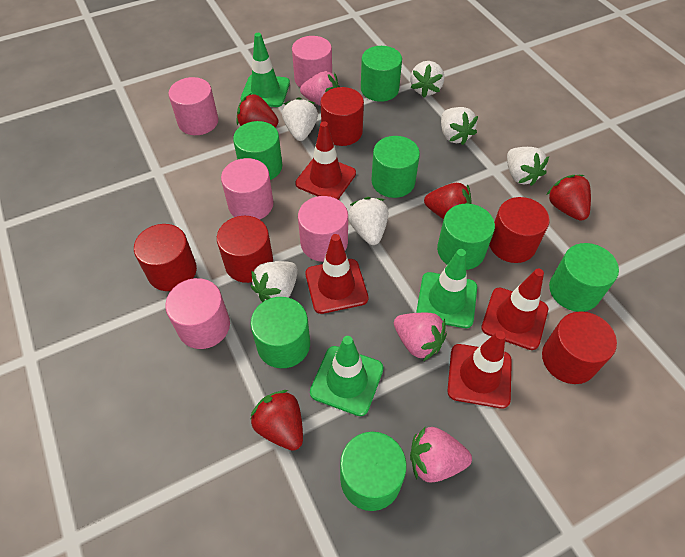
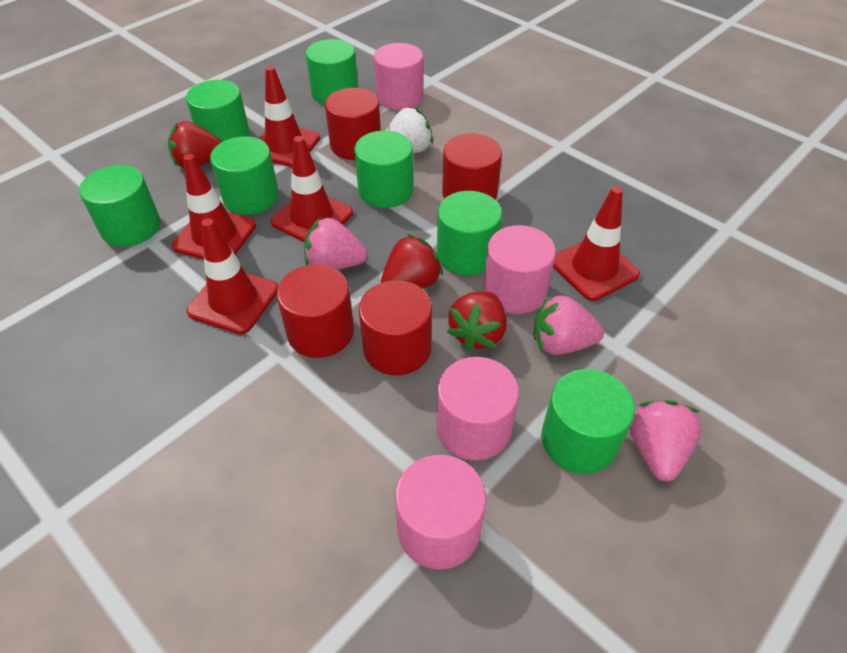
green traffic cone: 3 -> 0
pink cylinder: 5 -> 4
red cylinder: 5 -> 4
red strawberry: 4 -> 3
red traffic cone: 4 -> 5
white strawberry: 6 -> 1

